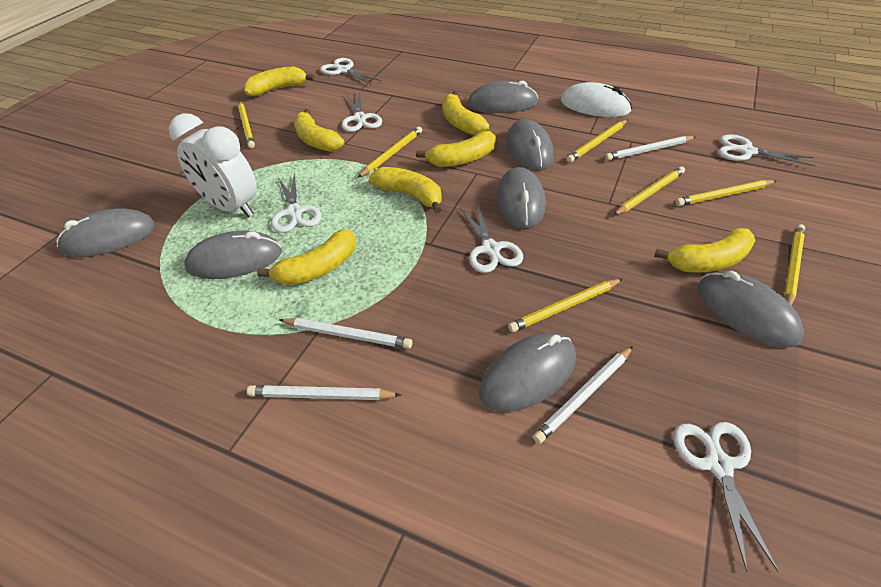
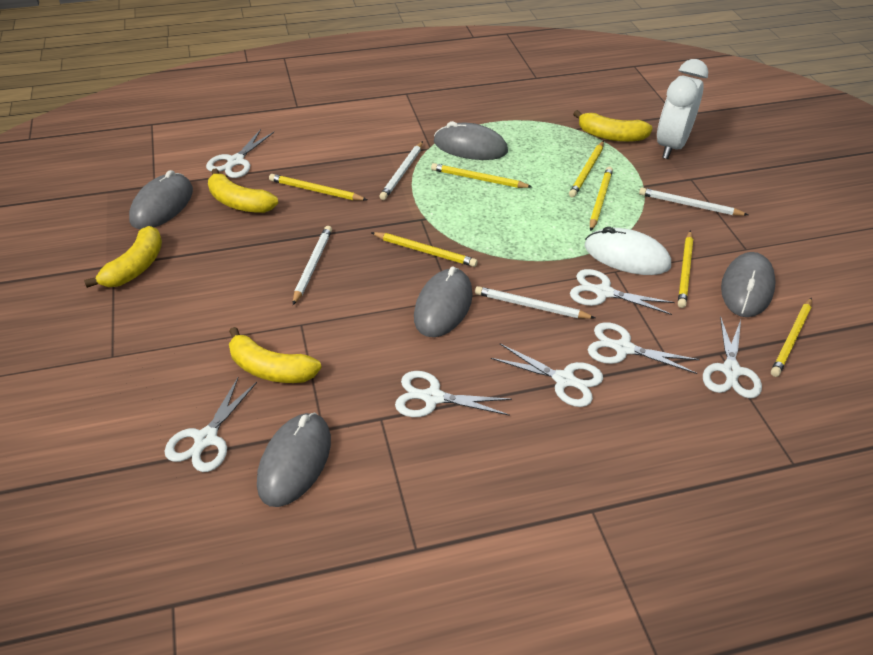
grey mouse: 7 -> 5
white scissors: 6 -> 7
yellow banana: 7 -> 4

